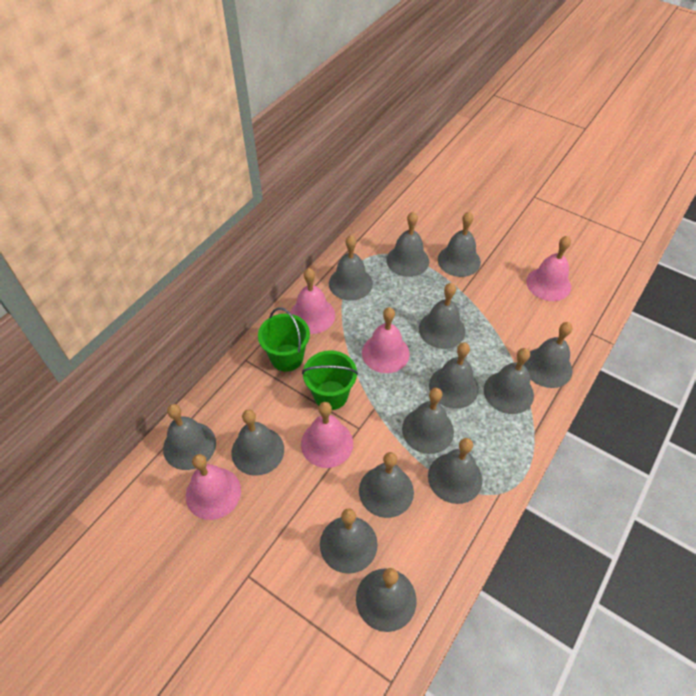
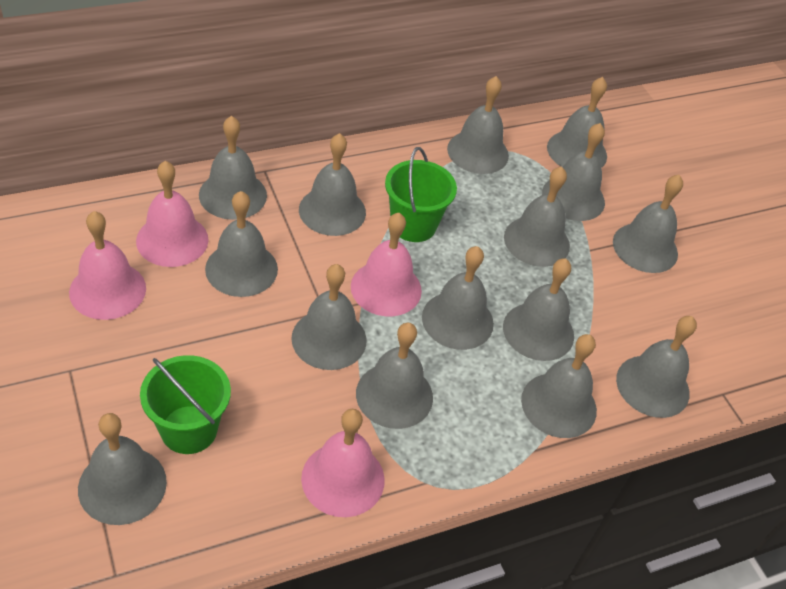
grey bell: 14 -> 15
pink bell: 5 -> 4

